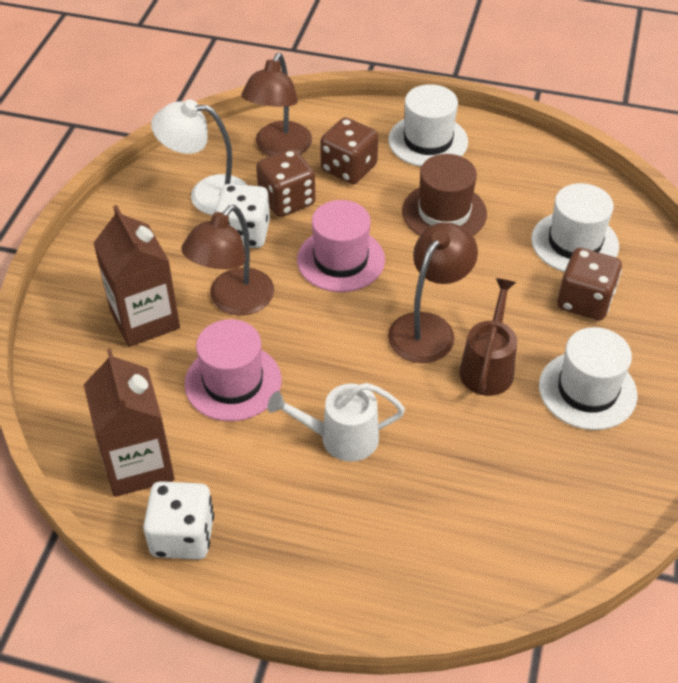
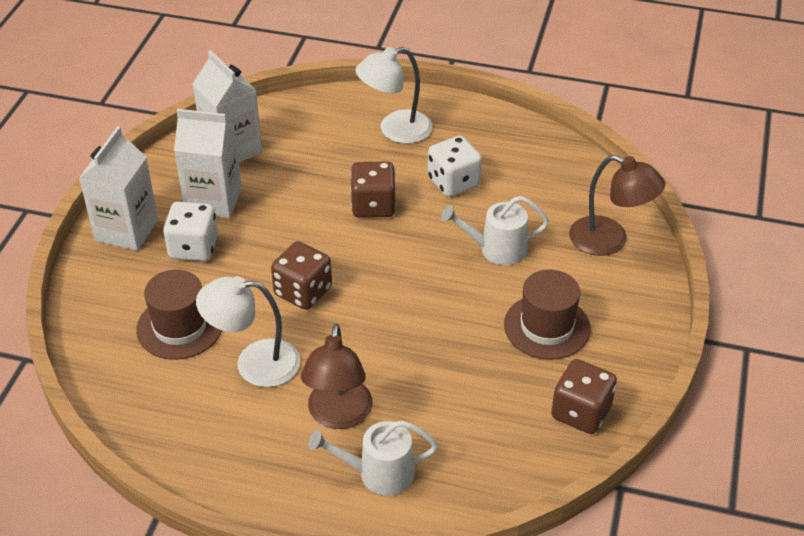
brown carton: 2 -> 0
brown hat: 1 -> 2
brown lamp: 3 -> 2
brown watering can: 1 -> 0
pink hat: 2 -> 0
white carton: 0 -> 3
white hat: 3 -> 0
white lamp: 1 -> 2
white watering can: 1 -> 2

